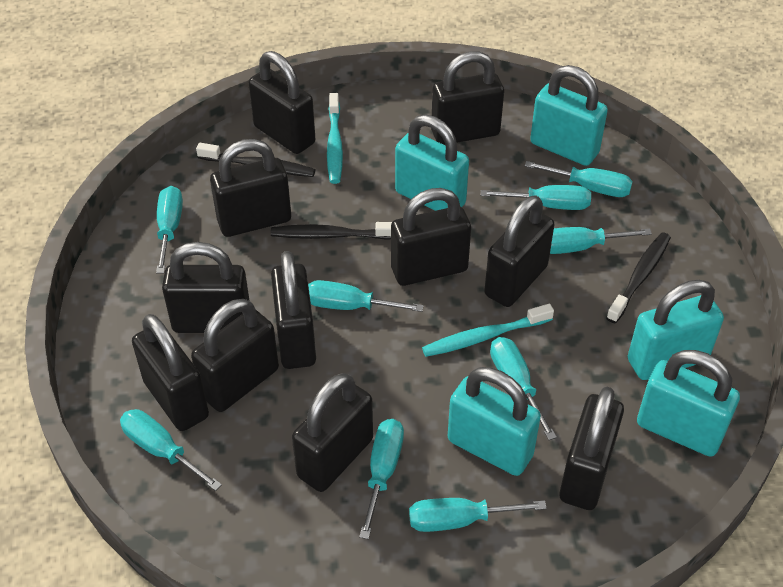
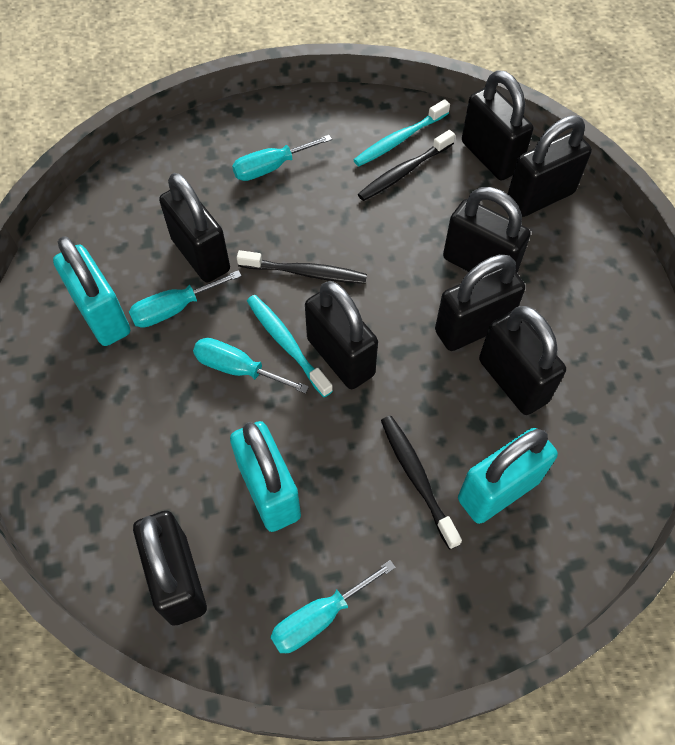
black padlock: 11 -> 8
turquoise padlock: 5 -> 3
turquoise screwdriver: 9 -> 4

